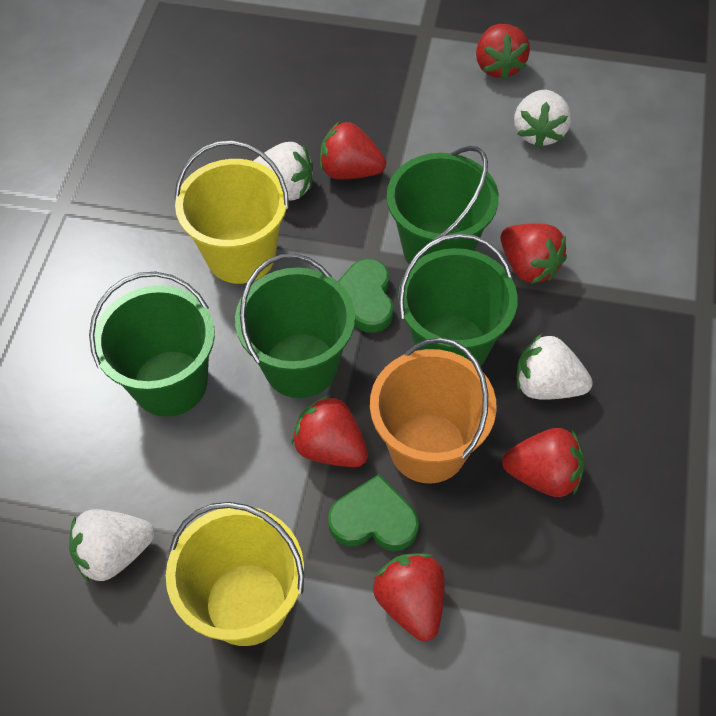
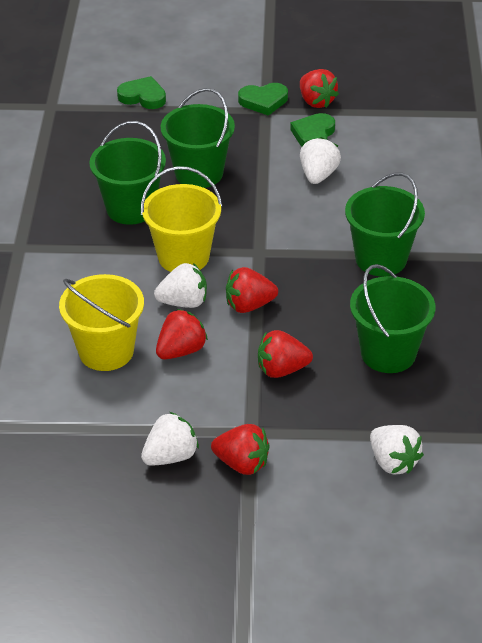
green heart: 2 -> 3
orange bucket: 1 -> 0
red strawberry: 6 -> 5

